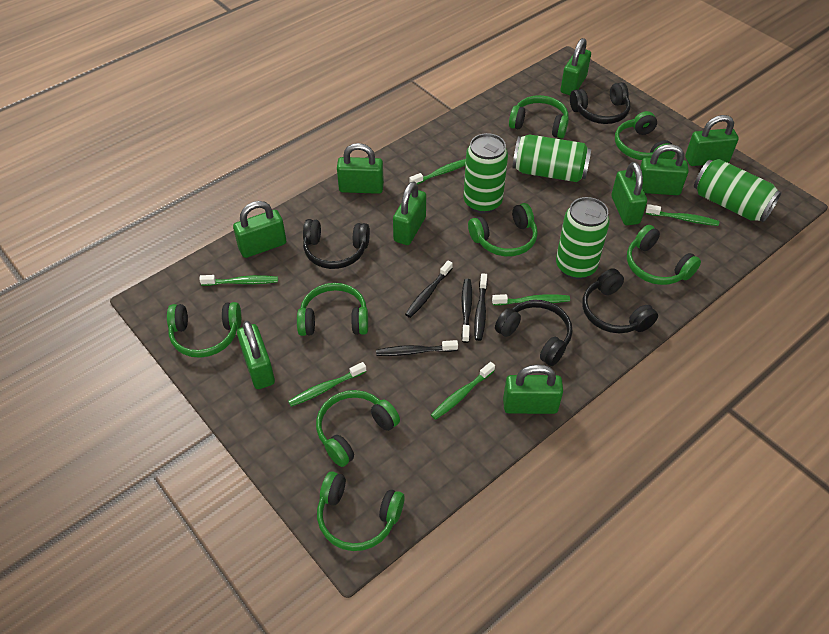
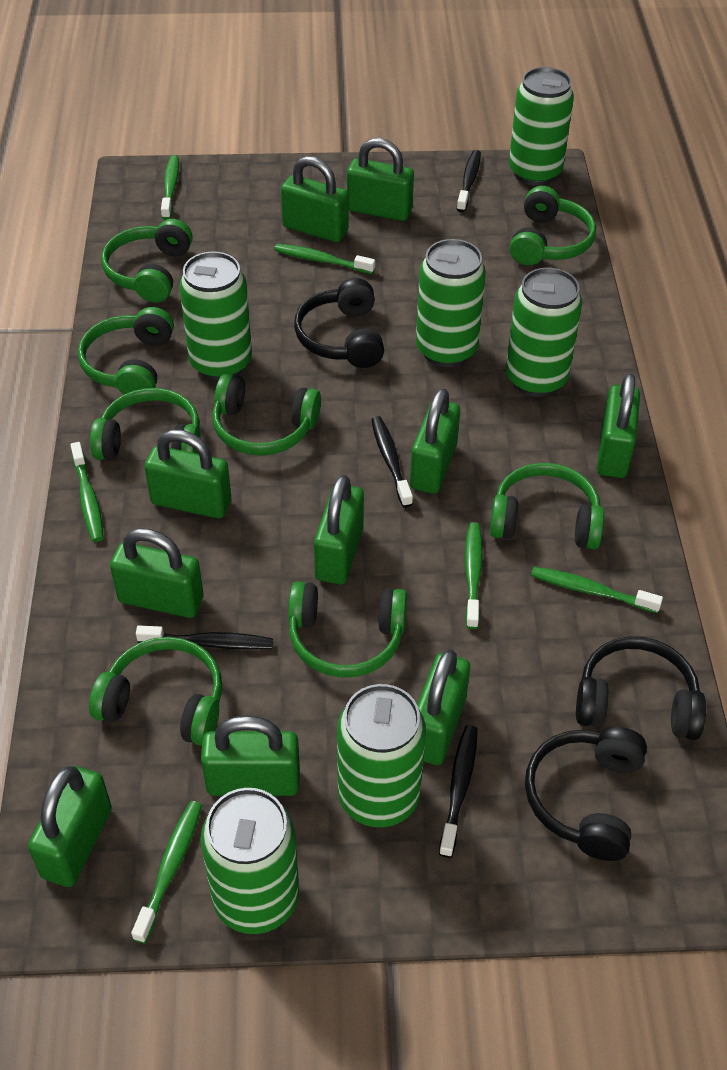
black headphones: 4 -> 3
green can: 4 -> 6
green padlock: 9 -> 10

